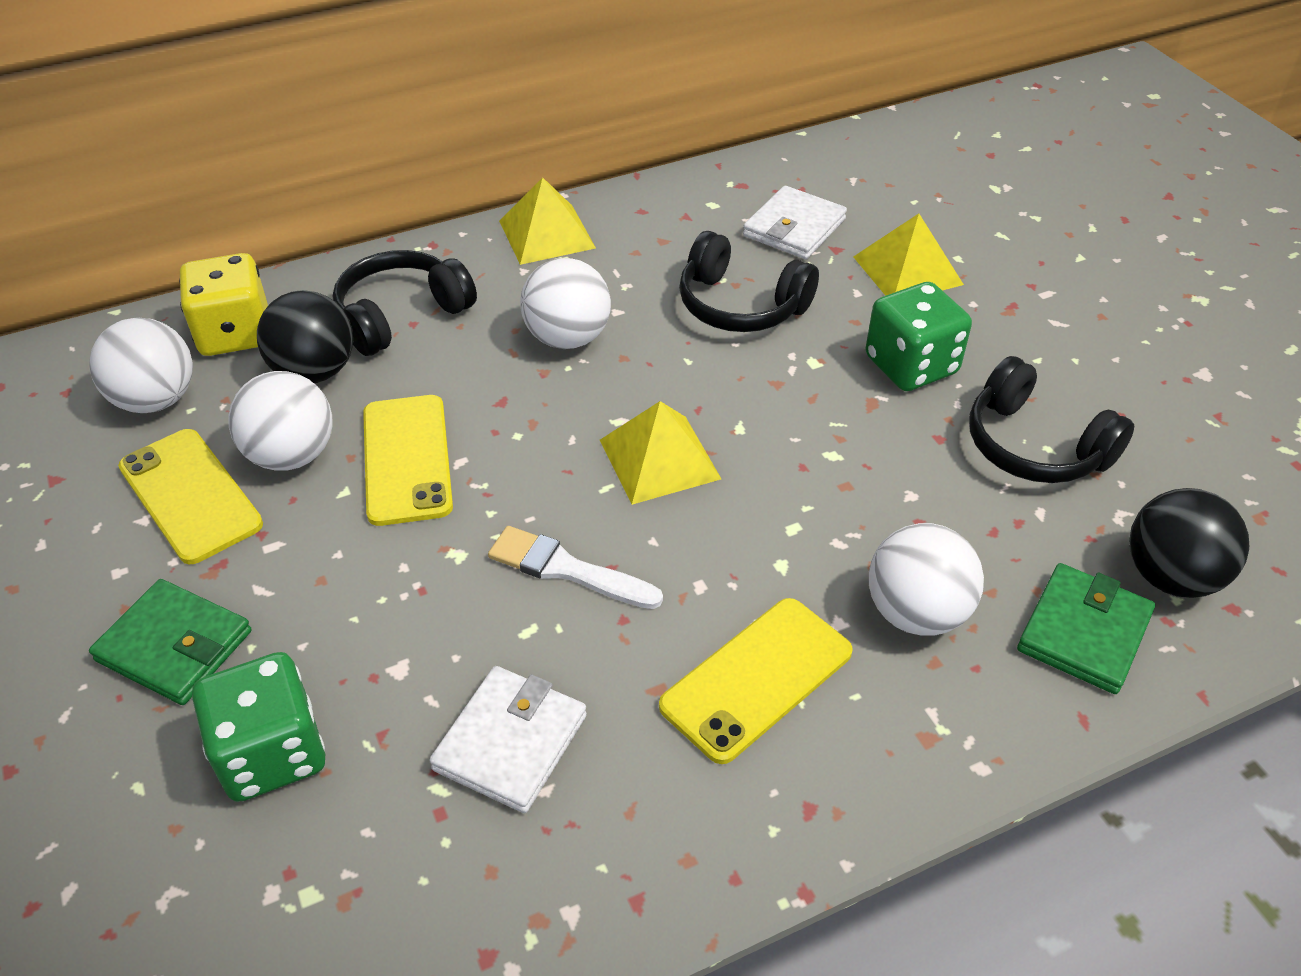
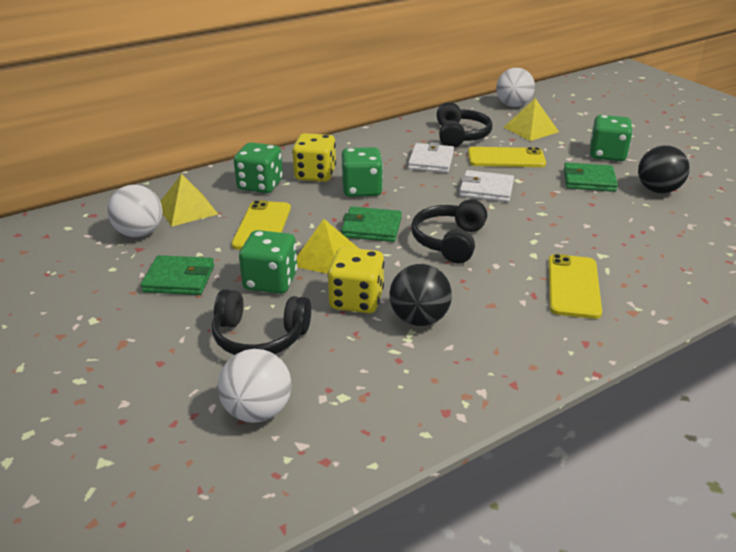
green dice: 2 -> 4
green wallet: 2 -> 3
white ball: 4 -> 3
white brush: 1 -> 0
yellow dice: 1 -> 2

